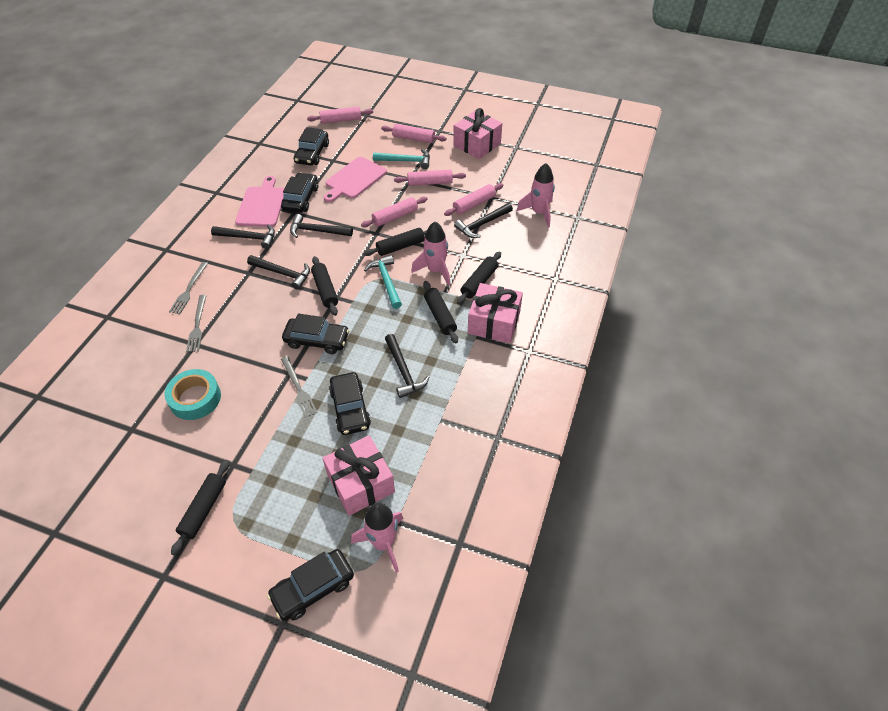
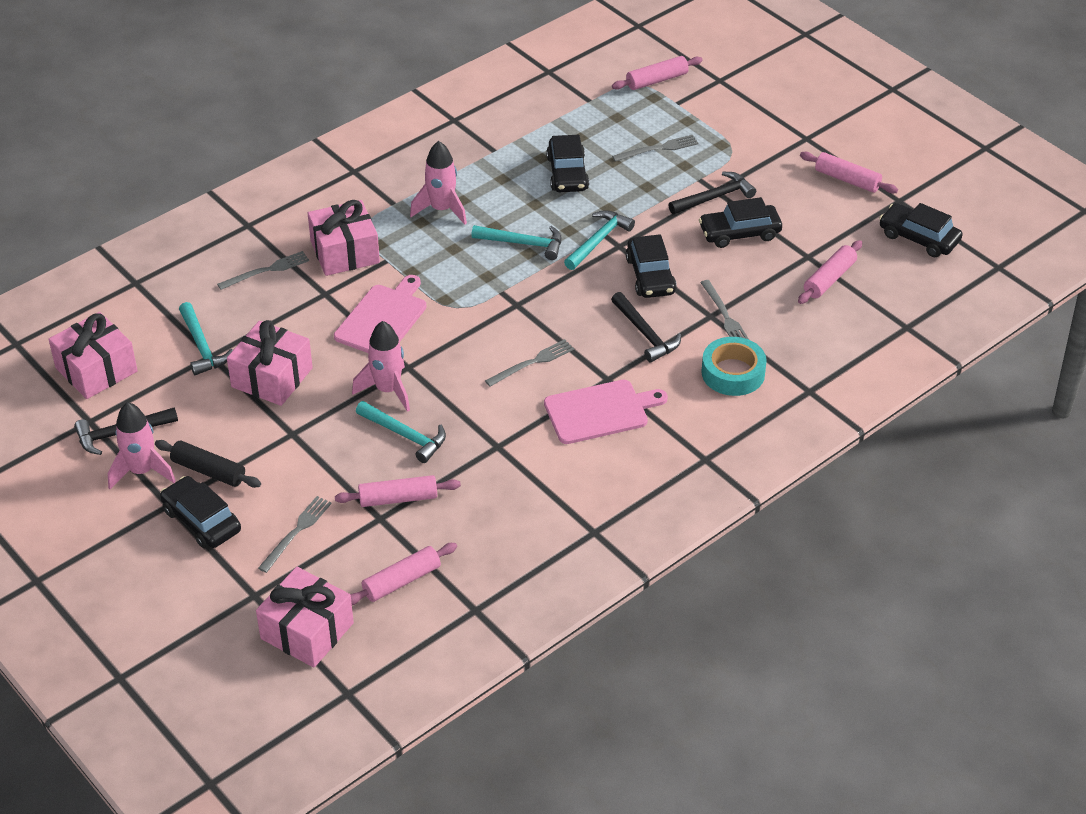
black hammer: 5 -> 3
black rolling pin: 5 -> 1
grey fork: 3 -> 5
pink gift: 3 -> 4
turquoise hammer: 2 -> 4

